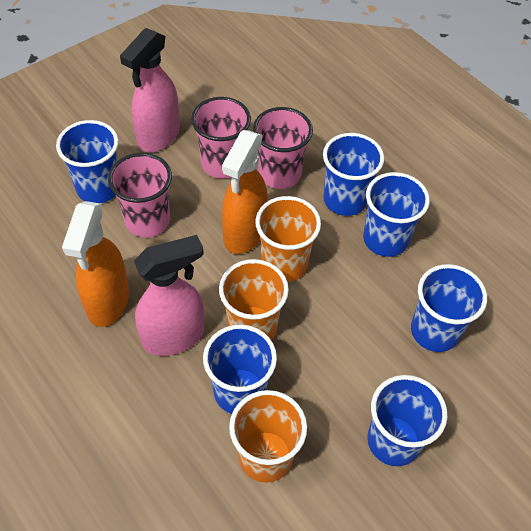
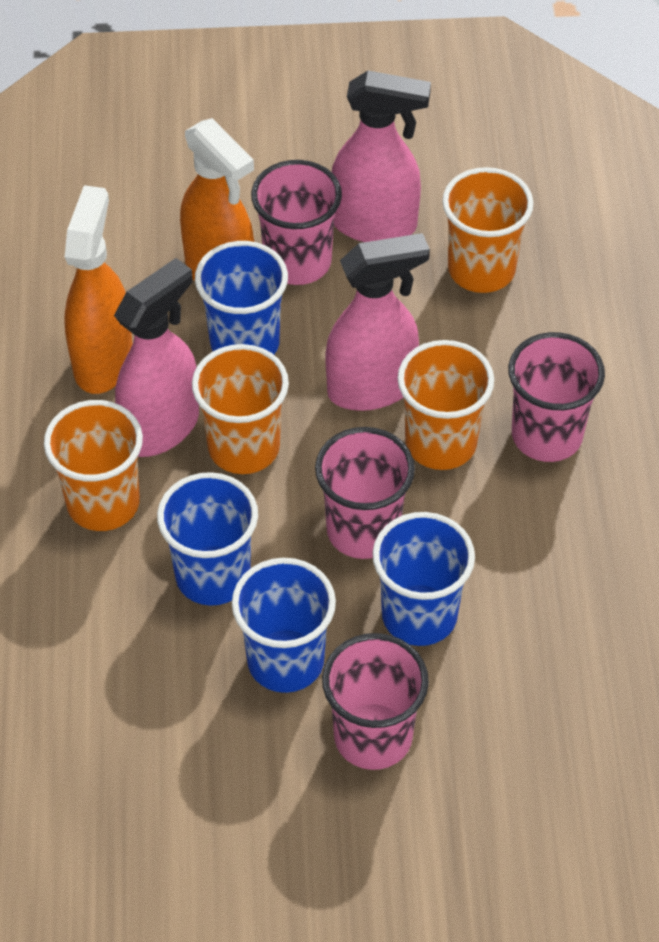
blue cup: 6 -> 4
orange cup: 3 -> 4
pink cup: 3 -> 4
pink spray bottle: 2 -> 3

